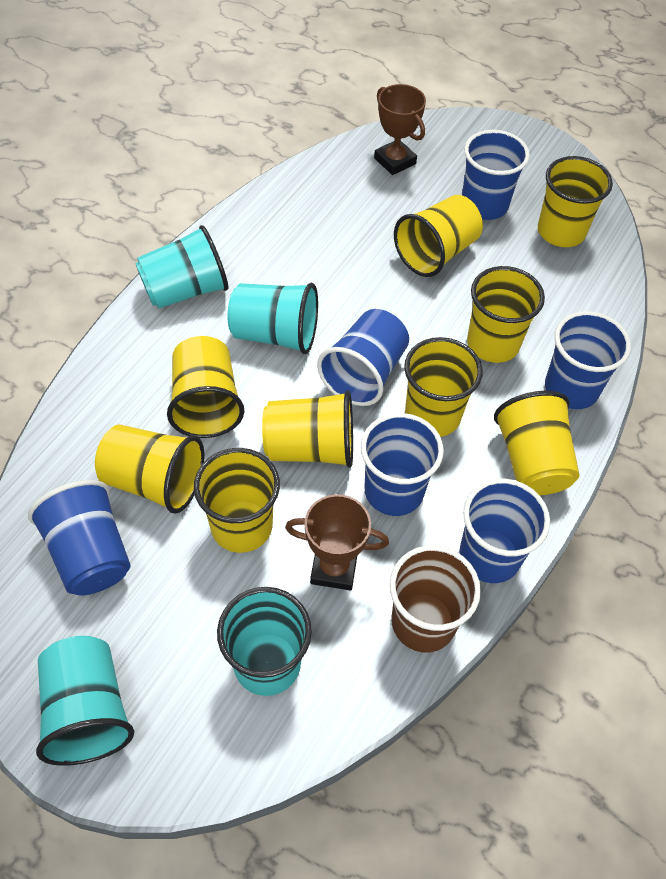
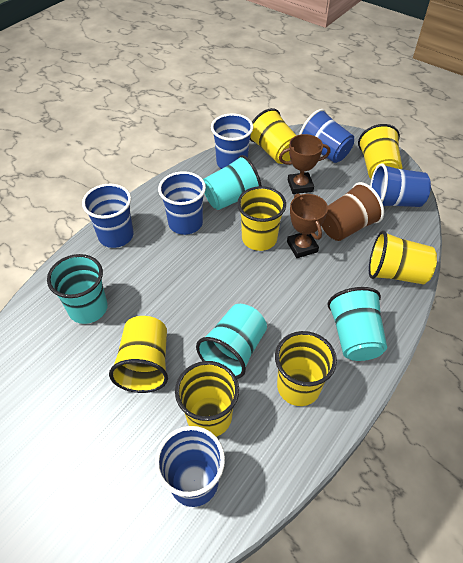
yellow cup: 9 -> 7

